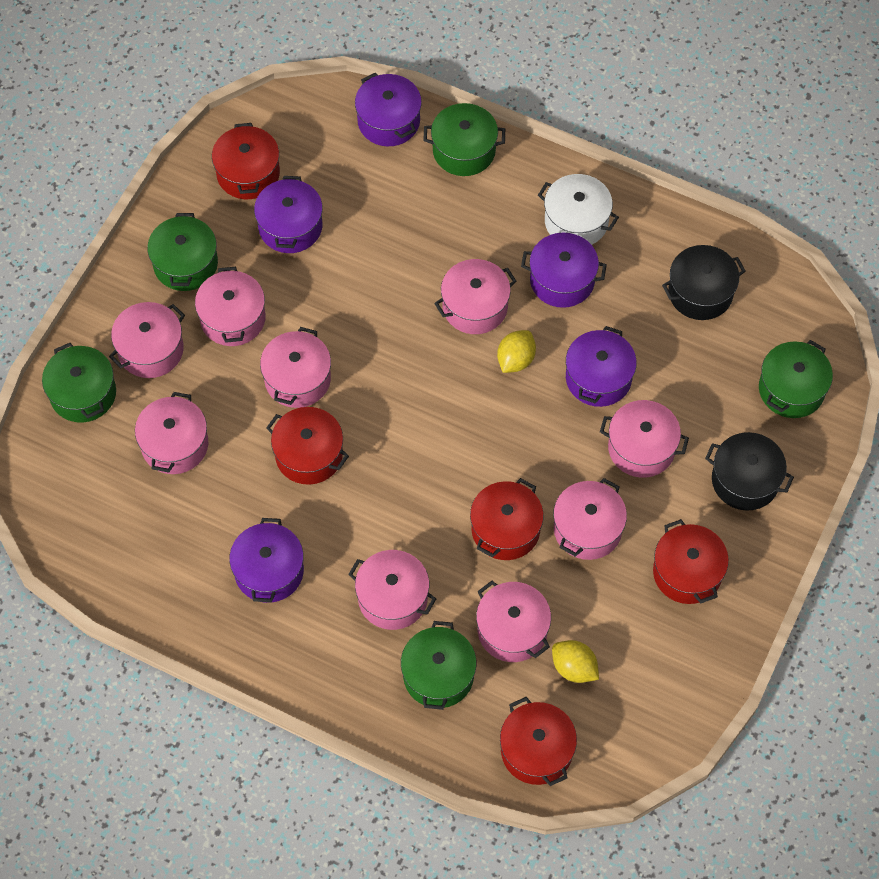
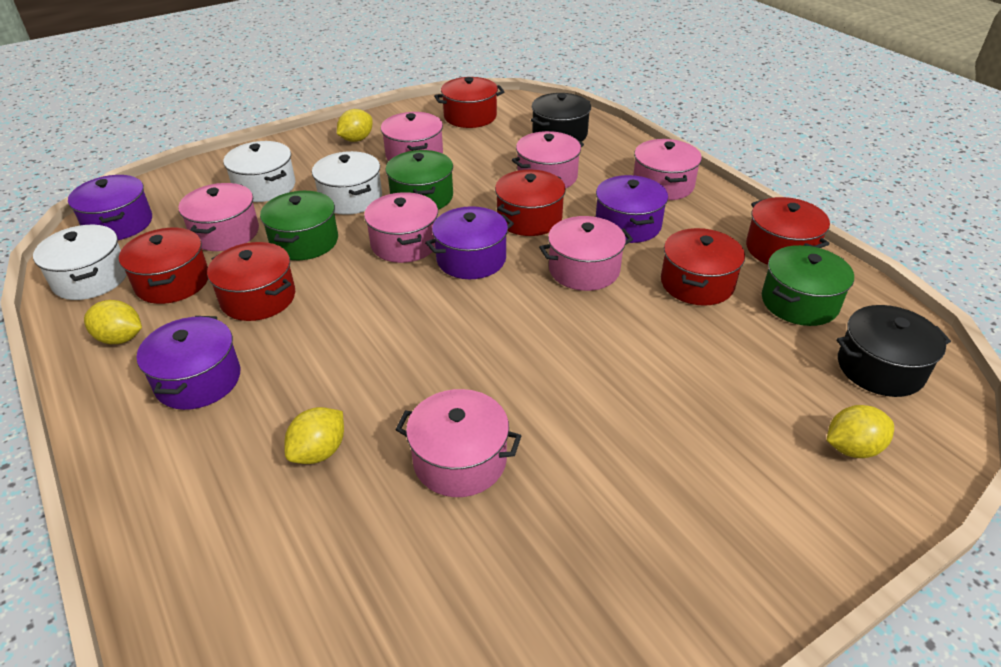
green pot: 5 -> 3
pink pot: 9 -> 7
purple pot: 5 -> 4
red pot: 5 -> 6
white pot: 1 -> 3
yellow lemon: 2 -> 4

